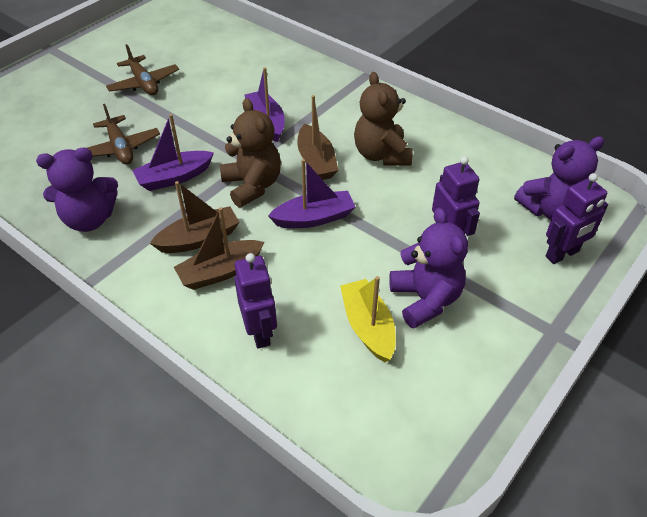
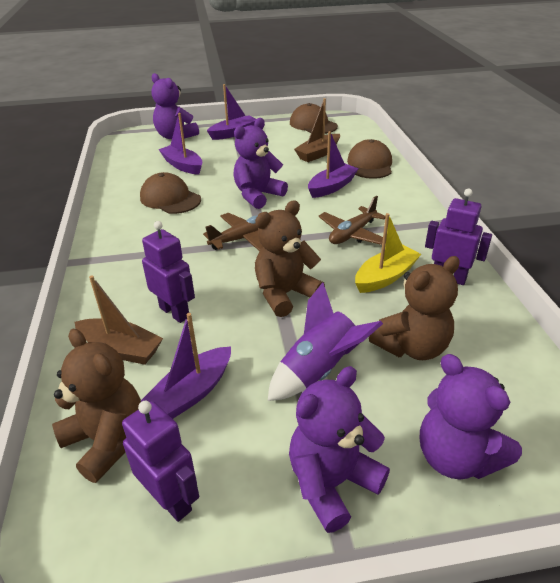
brown boat: 3 -> 2
brown cap: 0 -> 3
brown teddy bear: 2 -> 3
purple boat: 3 -> 4
purple rocket: 0 -> 1
purple teddy bear: 3 -> 4

